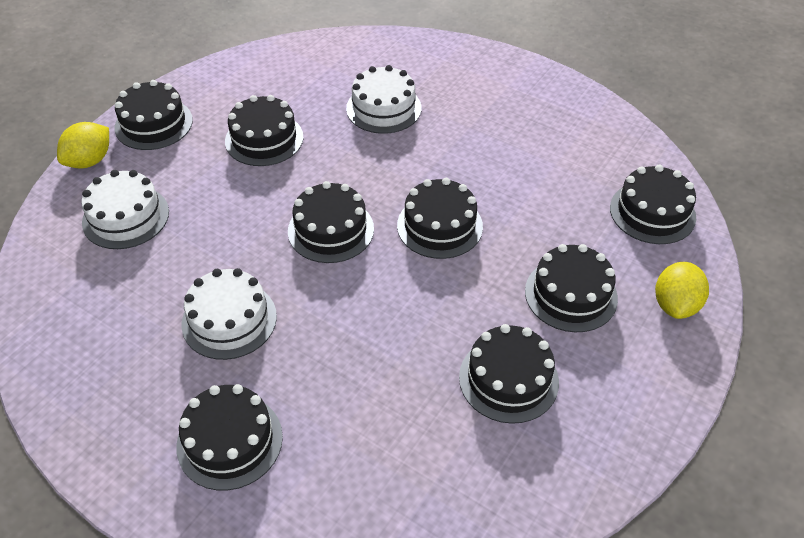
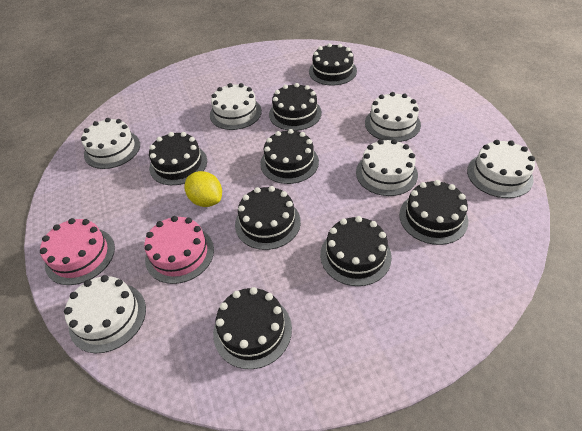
pink cake: 0 -> 2
white cake: 3 -> 6
yellow lemon: 2 -> 1

